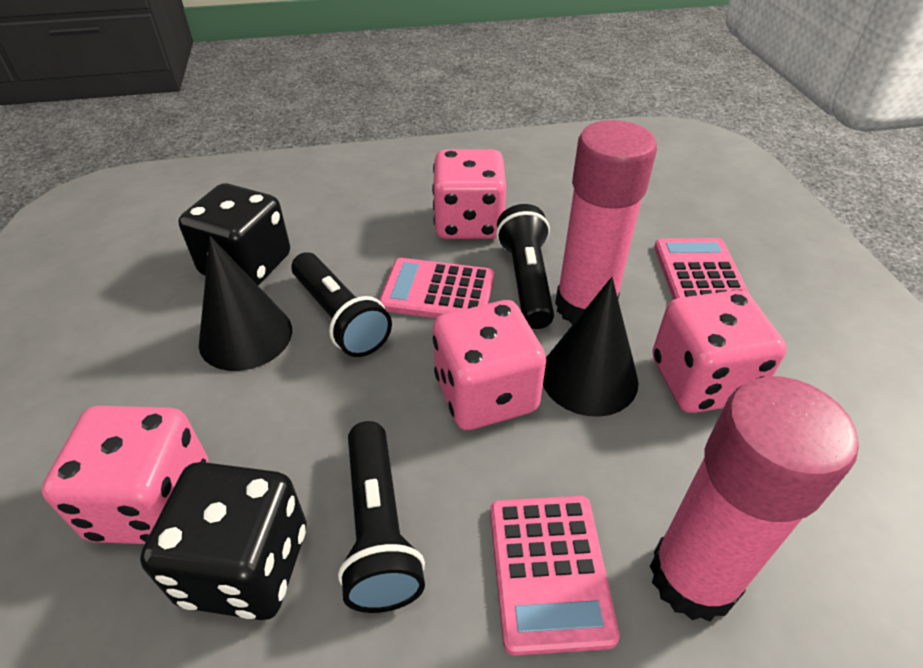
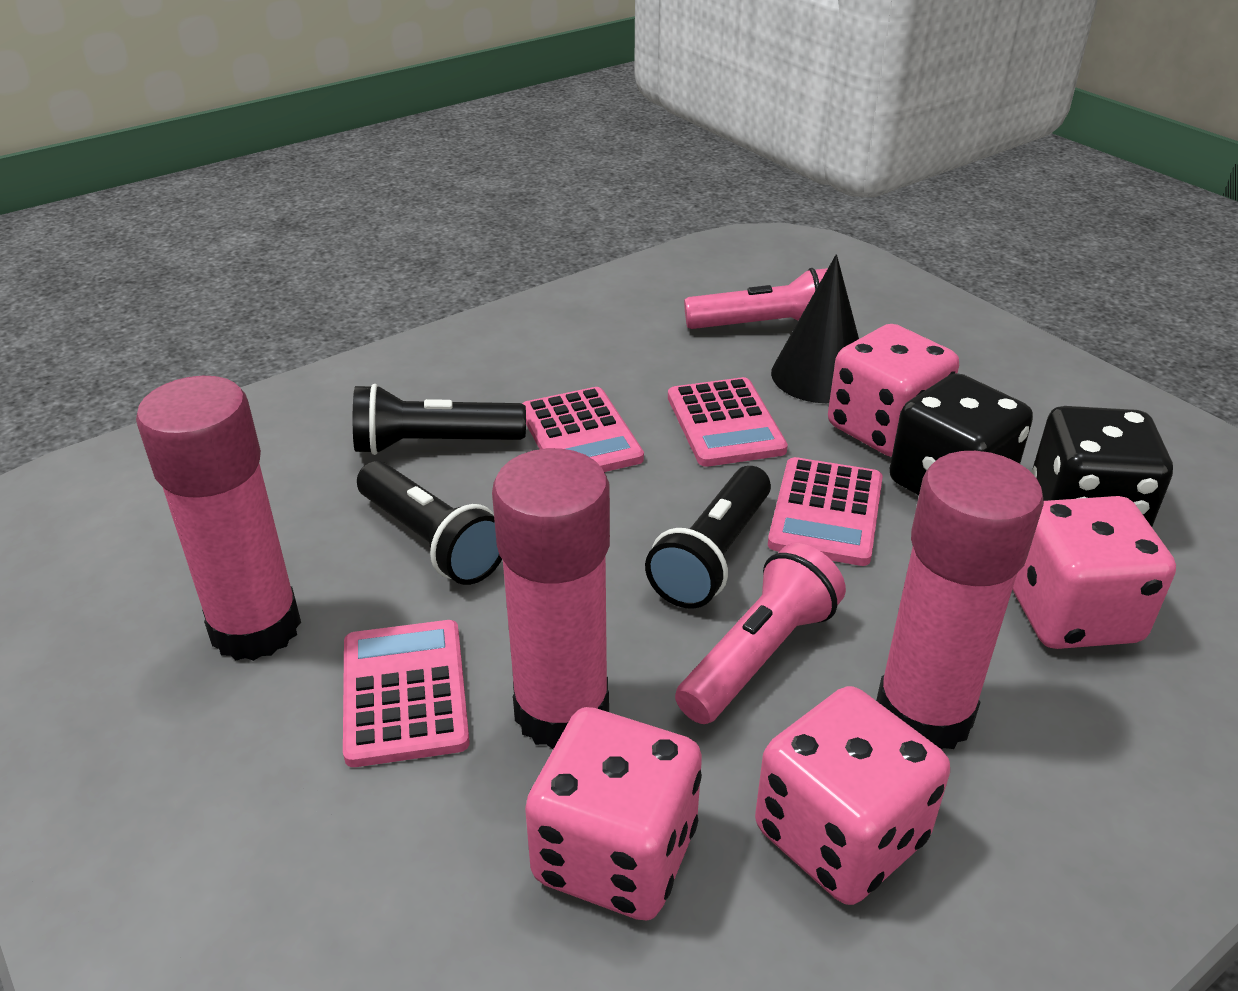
black cone: 2 -> 1
pink calculator: 3 -> 4
pink flashlight: 0 -> 2
pink glue stick: 2 -> 3

